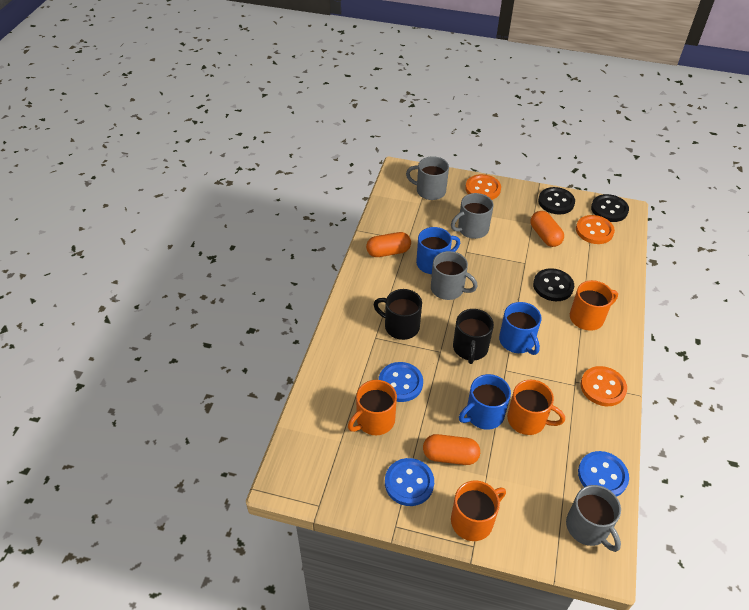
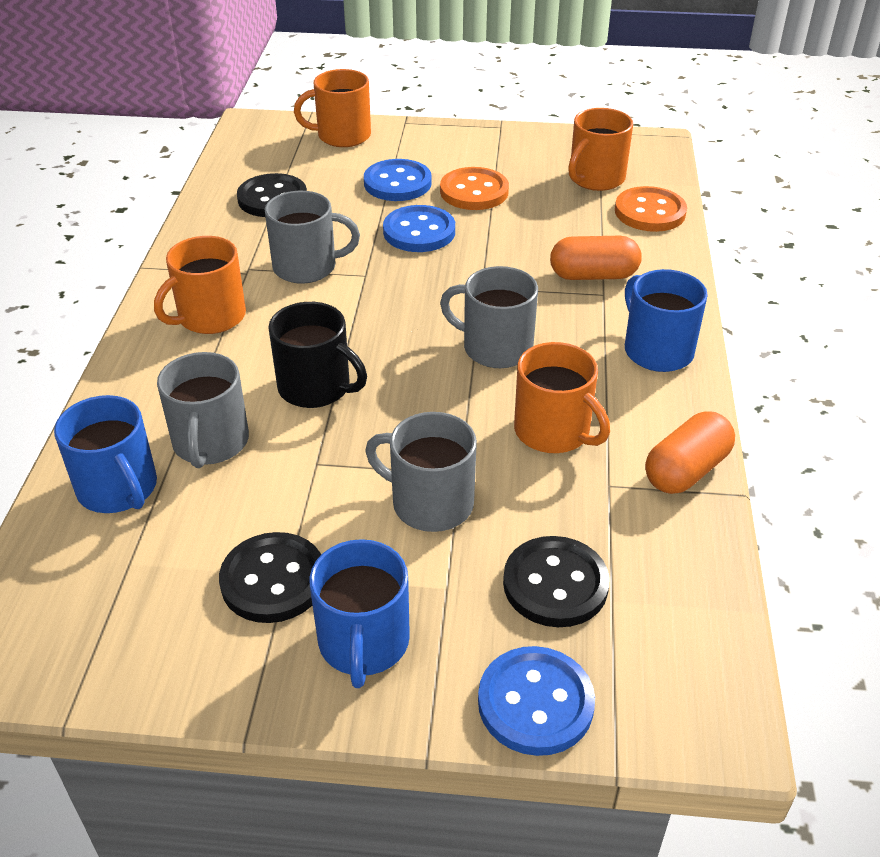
black mug: 2 -> 1
orange button: 3 -> 2
orange capsule: 3 -> 2

